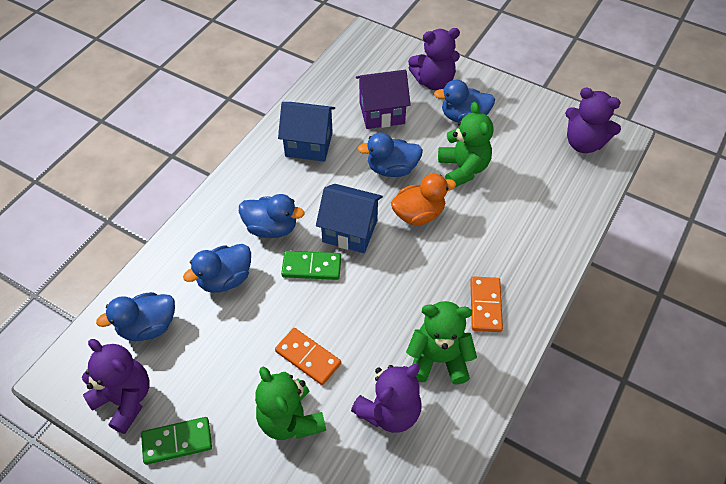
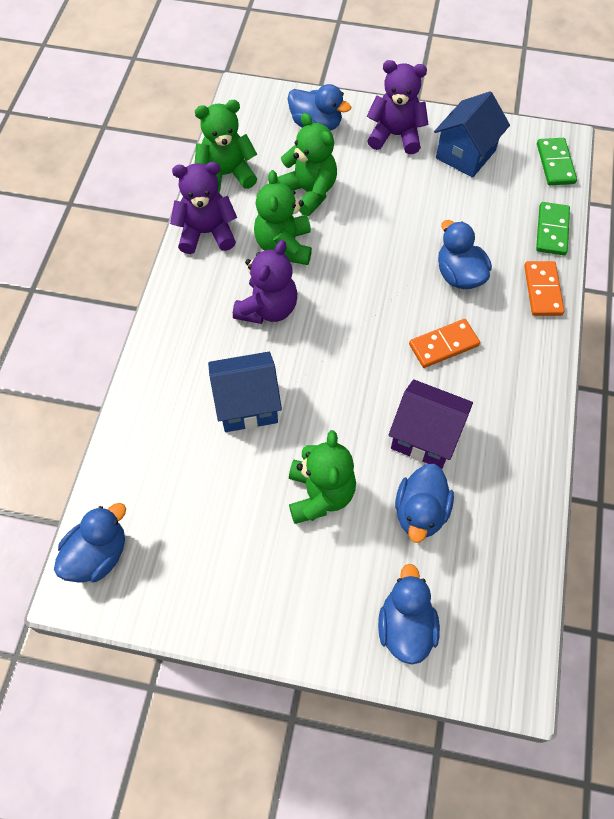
green teddy bear: 3 -> 4
orange duck: 1 -> 0
purple teddy bear: 4 -> 3

